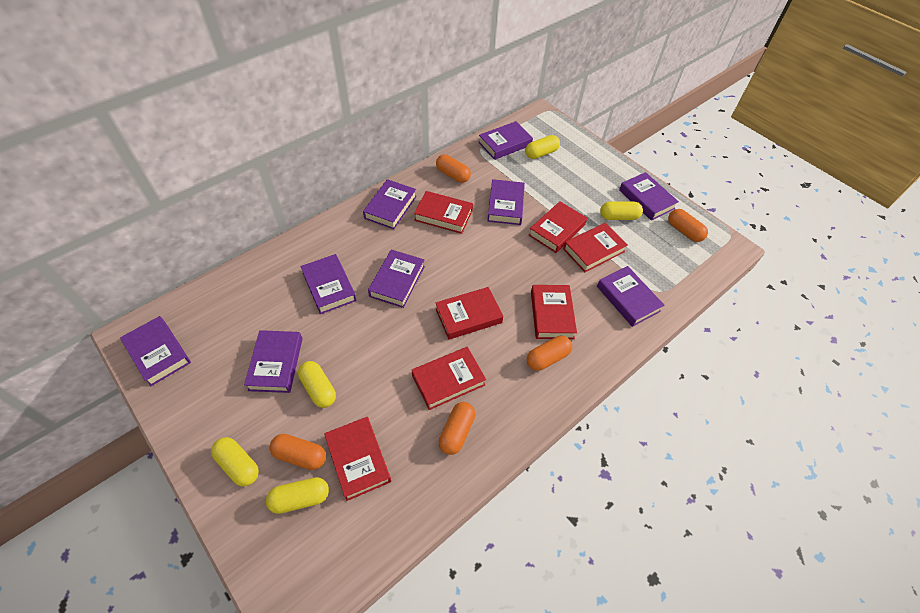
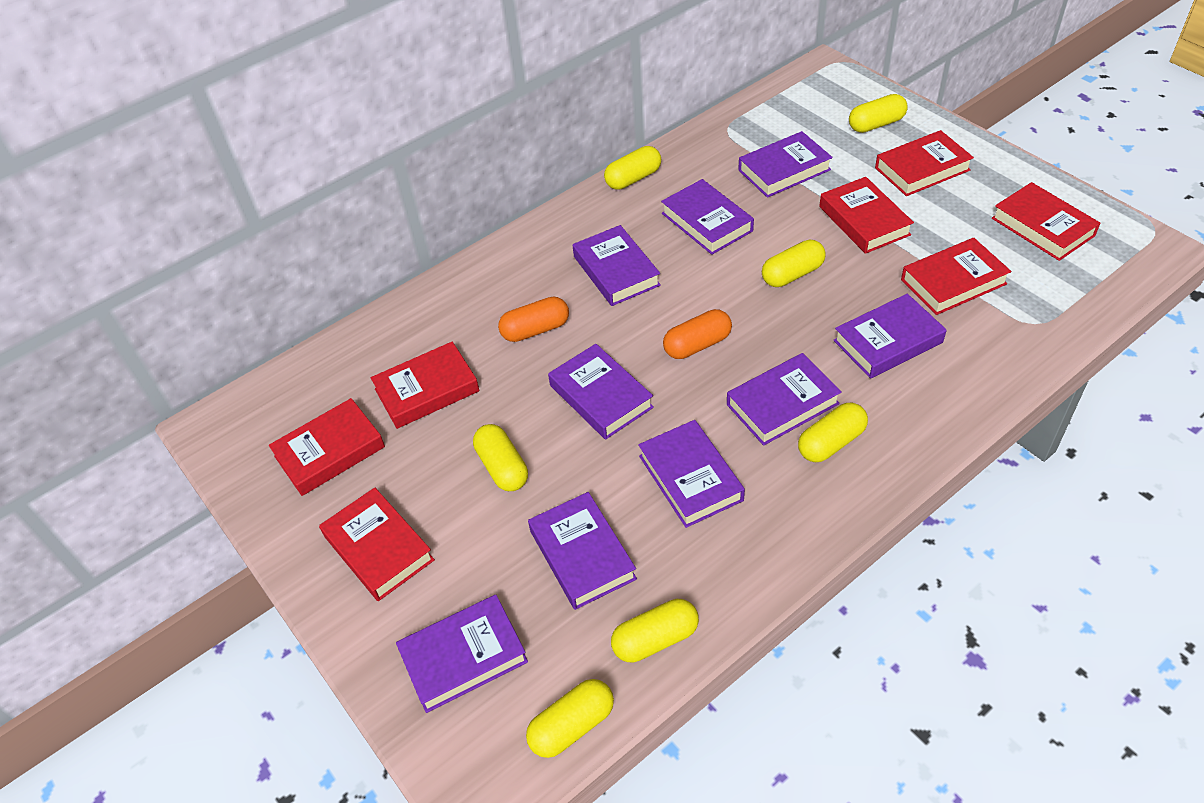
orange capsule: 5 -> 2
yellow capsule: 5 -> 7

